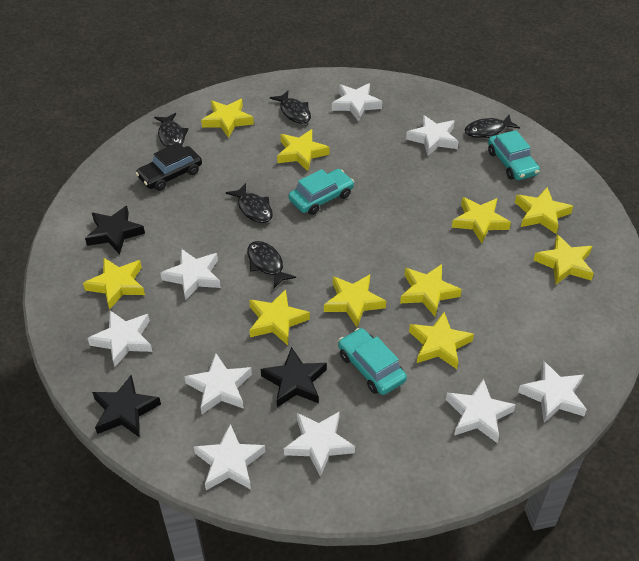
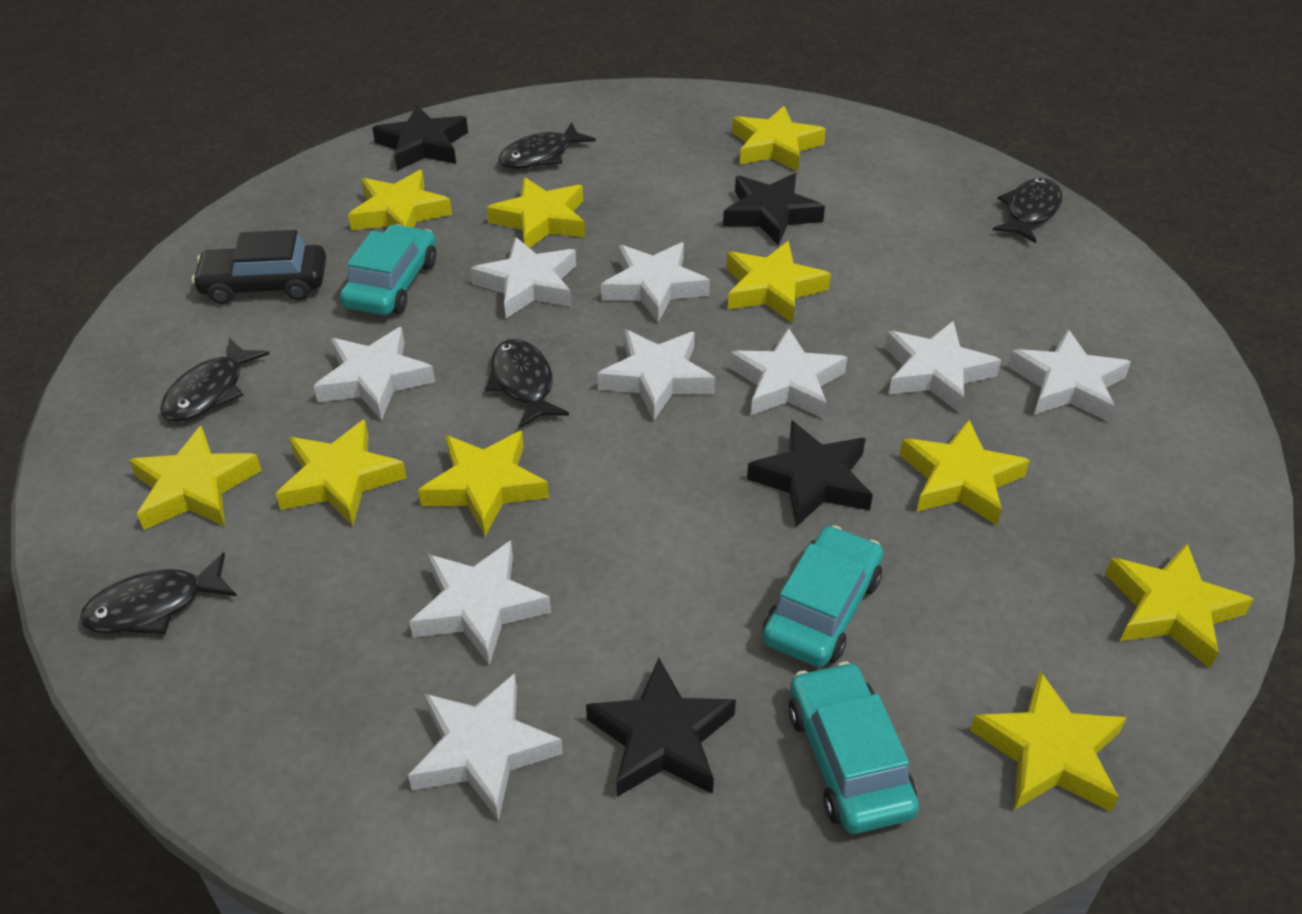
black star: 3 -> 4

